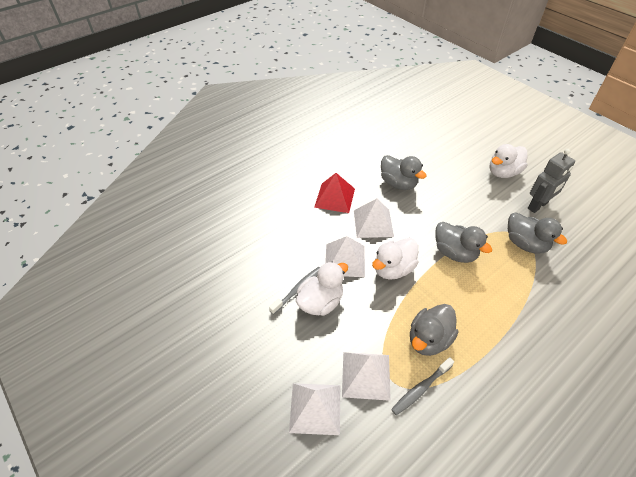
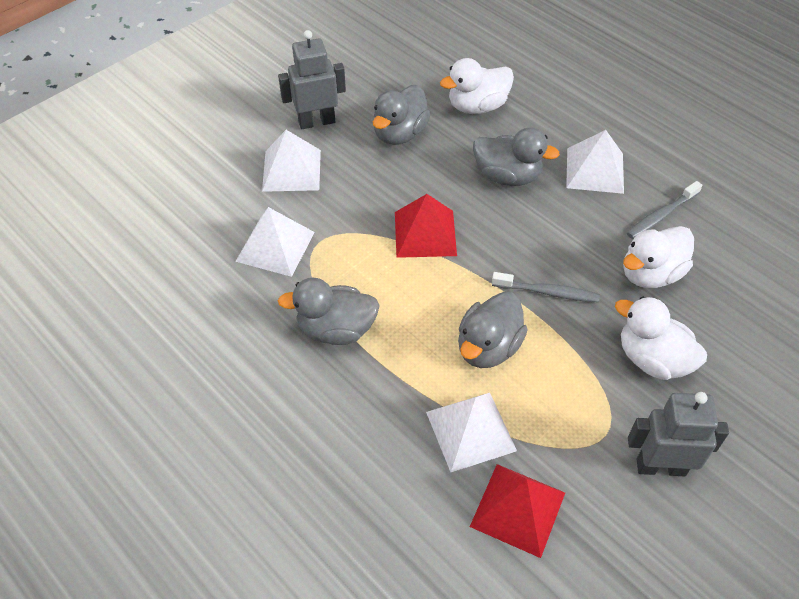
grey robot: 1 -> 2
red pyramid: 1 -> 2

